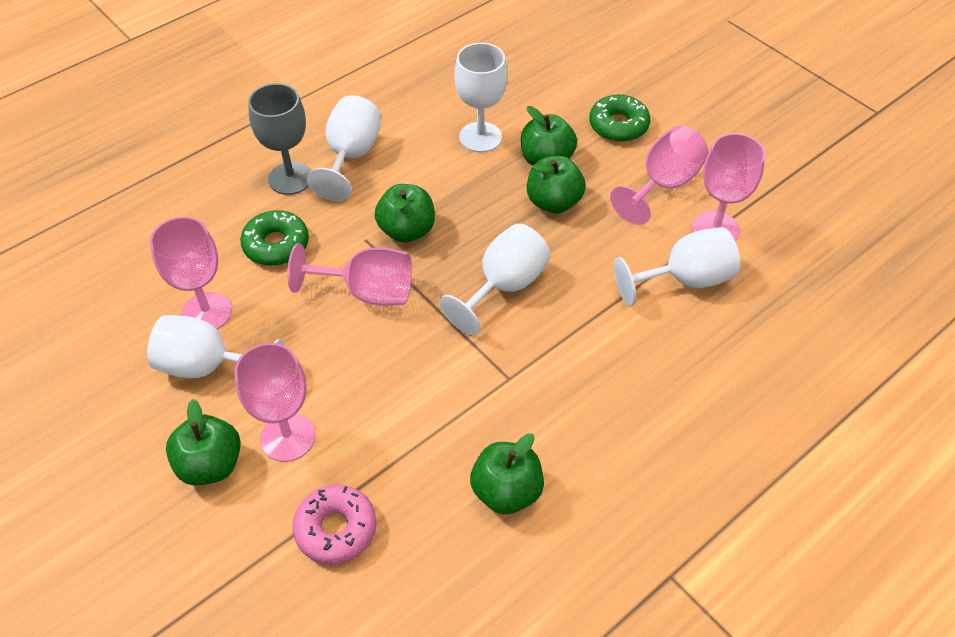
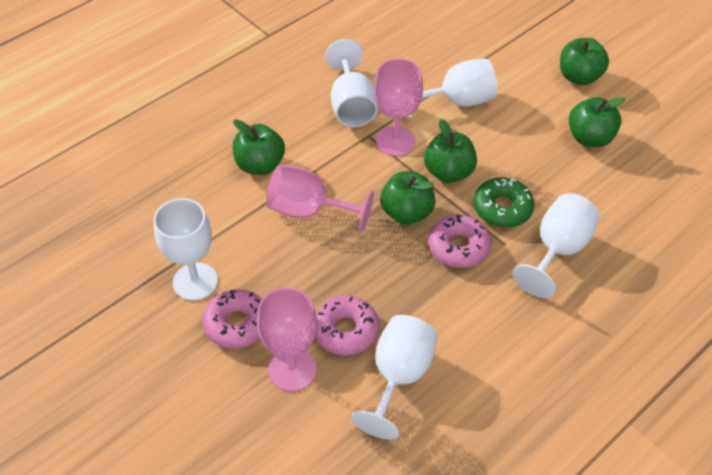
green donut: 2 -> 1
grey goblet: 1 -> 0
pink donut: 1 -> 3
pink goblet: 5 -> 3

